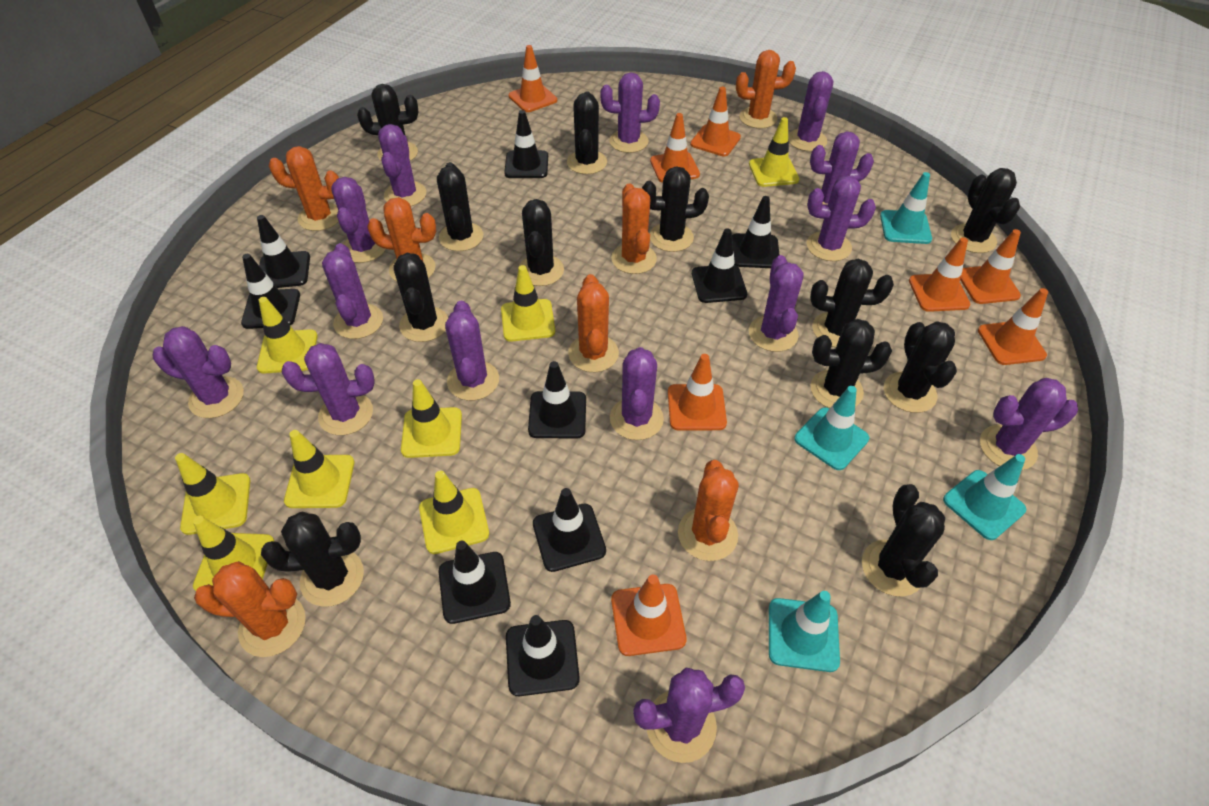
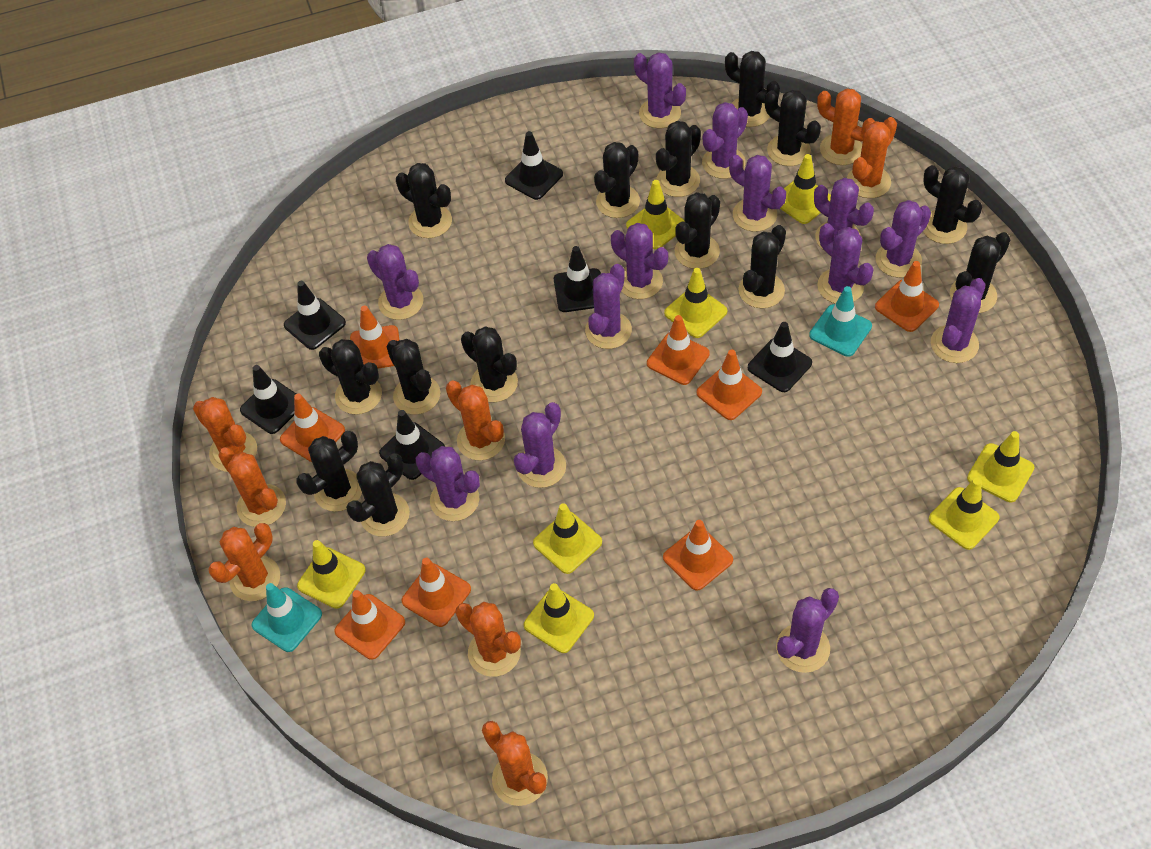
black cactus: 12 -> 14
black traffic cone: 9 -> 6
orange cactus: 7 -> 8
purple cactus: 14 -> 13
turquoise traffic cone: 4 -> 2

